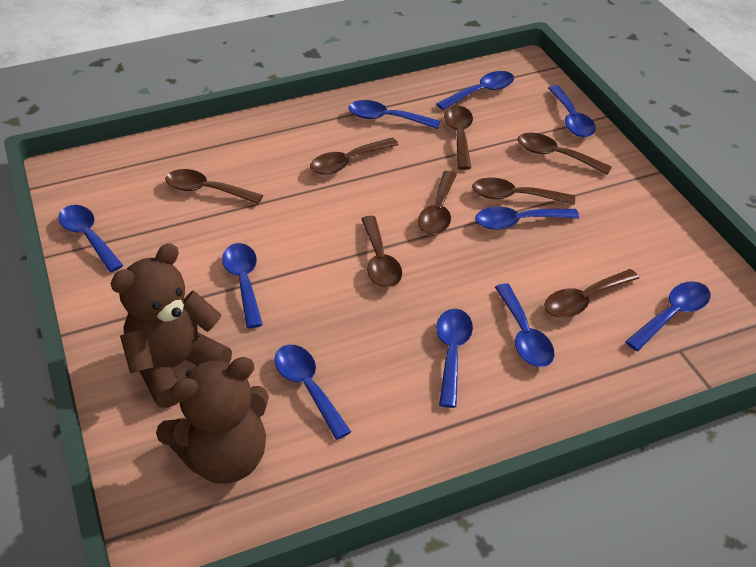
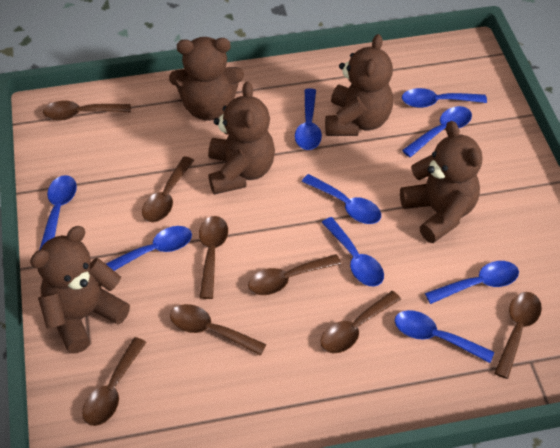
blue spoon: 10 -> 9
brown teddy bear: 2 -> 5

